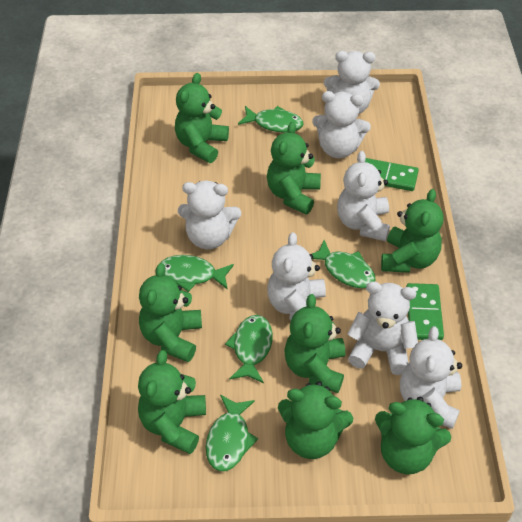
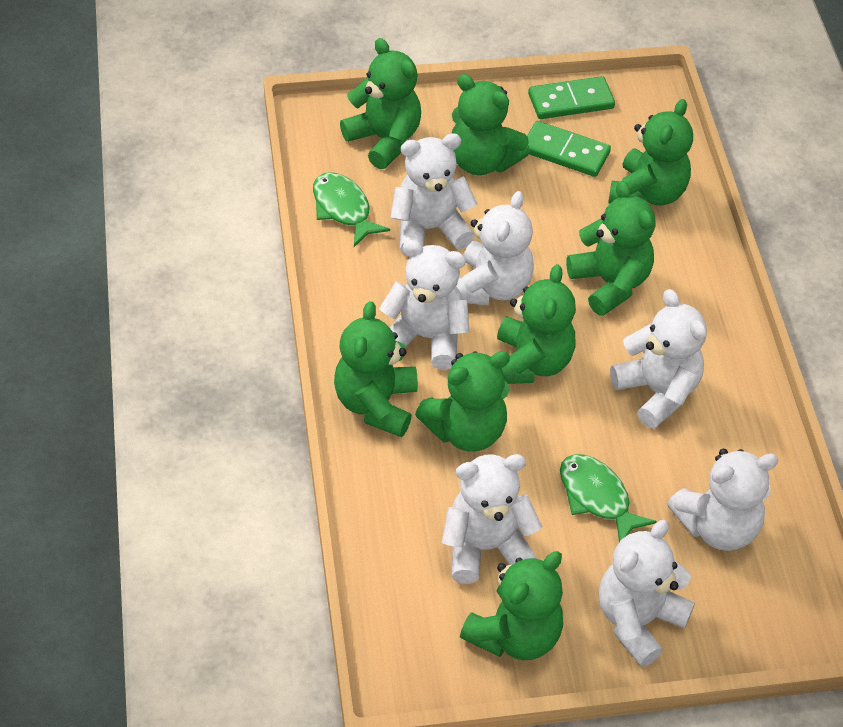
green fish: 5 -> 2

